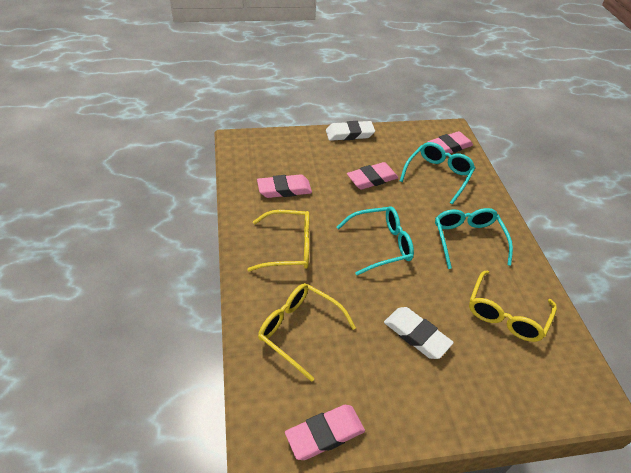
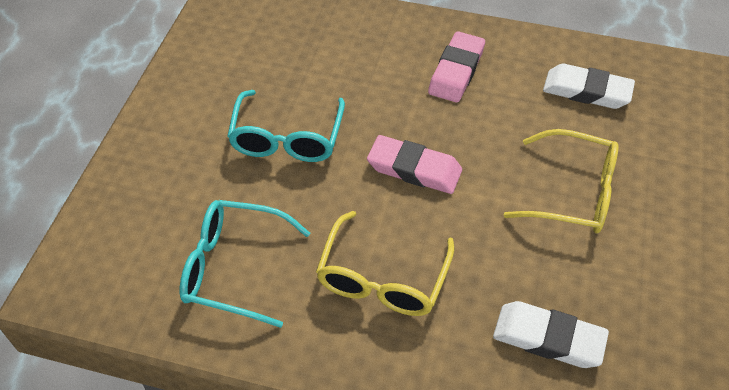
pink eraser: 4 -> 2
turquoise glasses: 3 -> 2
yellow glasses: 3 -> 2

